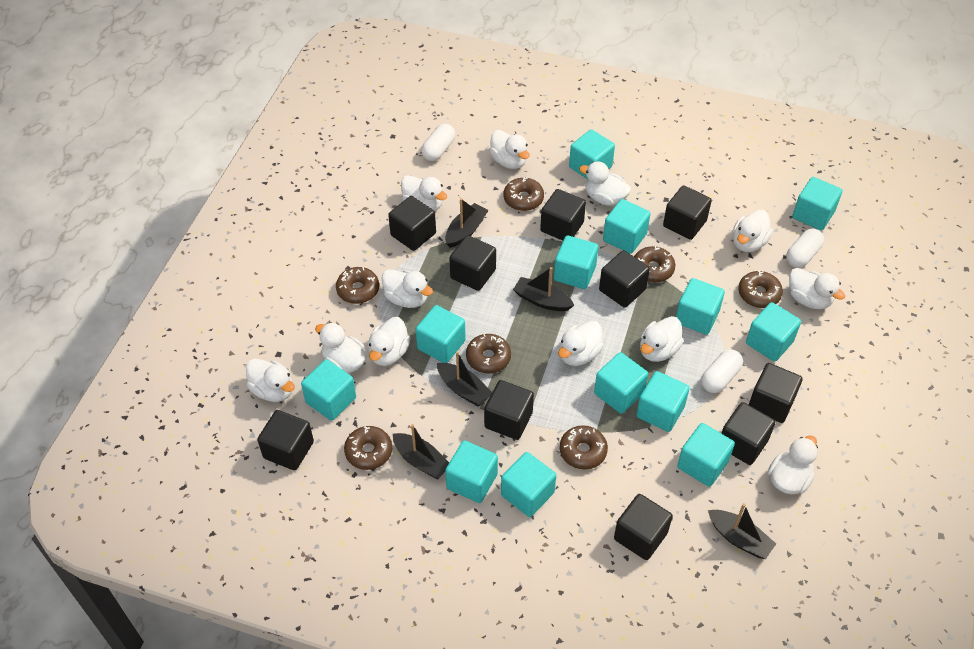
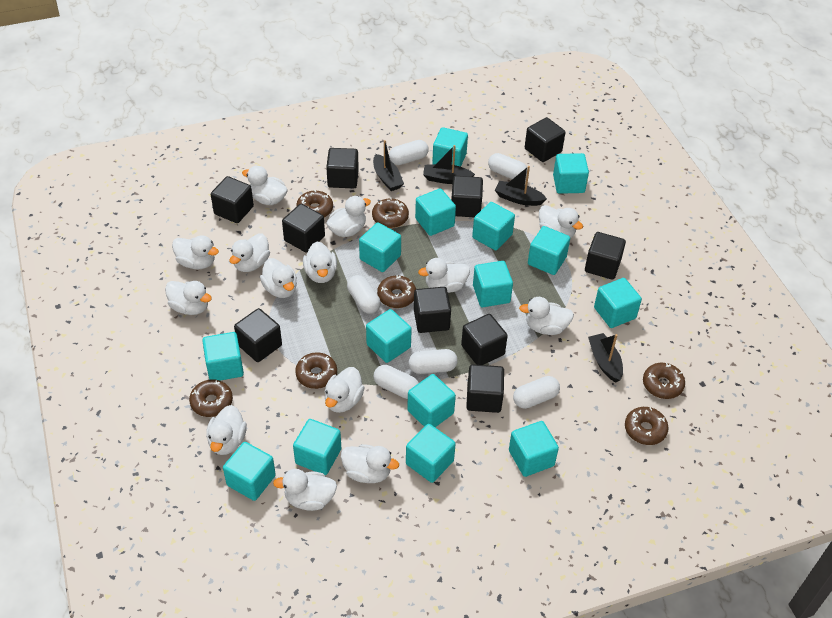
black boat: 5 -> 4
turquoise cube: 13 -> 15
white capsule: 3 -> 6
white duck: 12 -> 14

